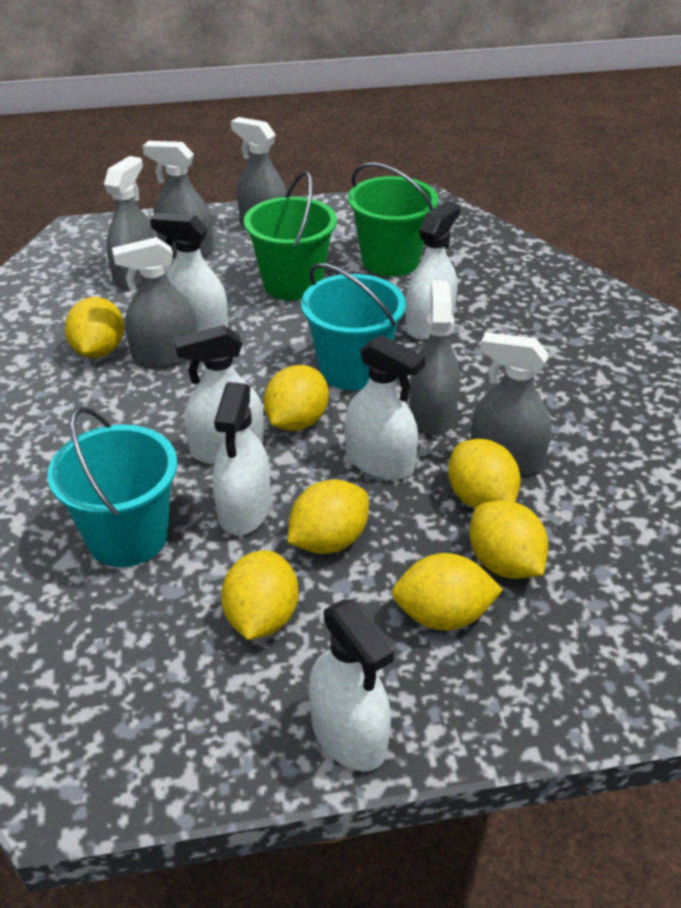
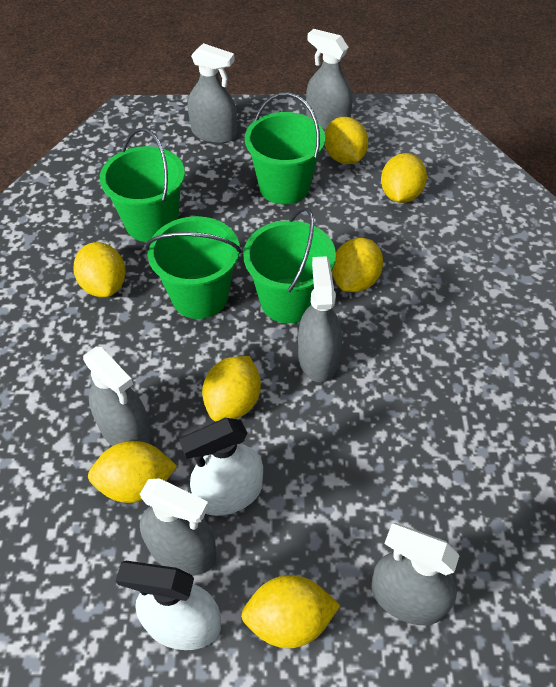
green bucket: 2 -> 4
turquoise bucket: 2 -> 0
white spray bottle: 6 -> 2

